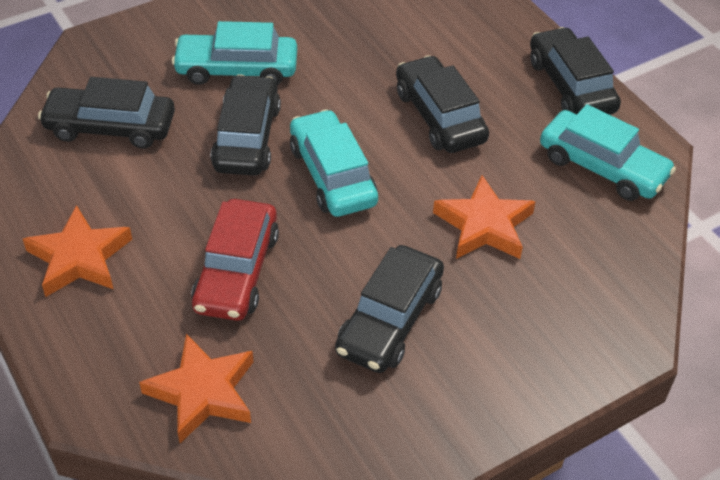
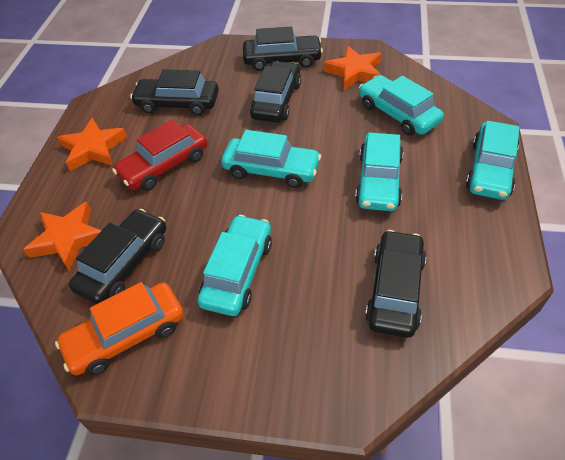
orange car: 0 -> 1
turquoise car: 3 -> 5

